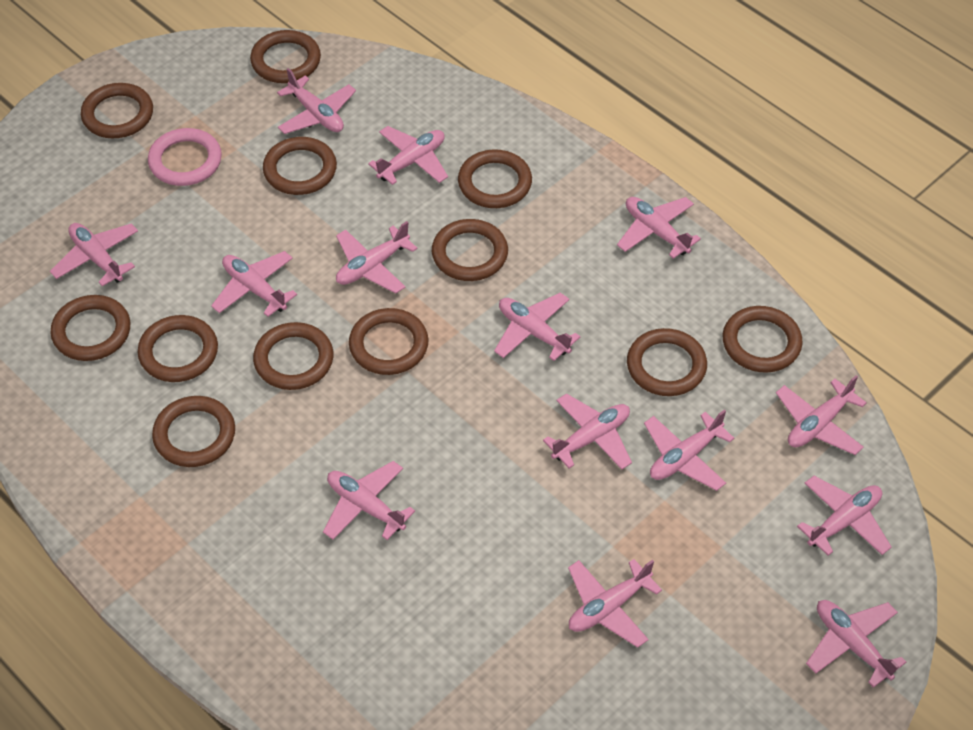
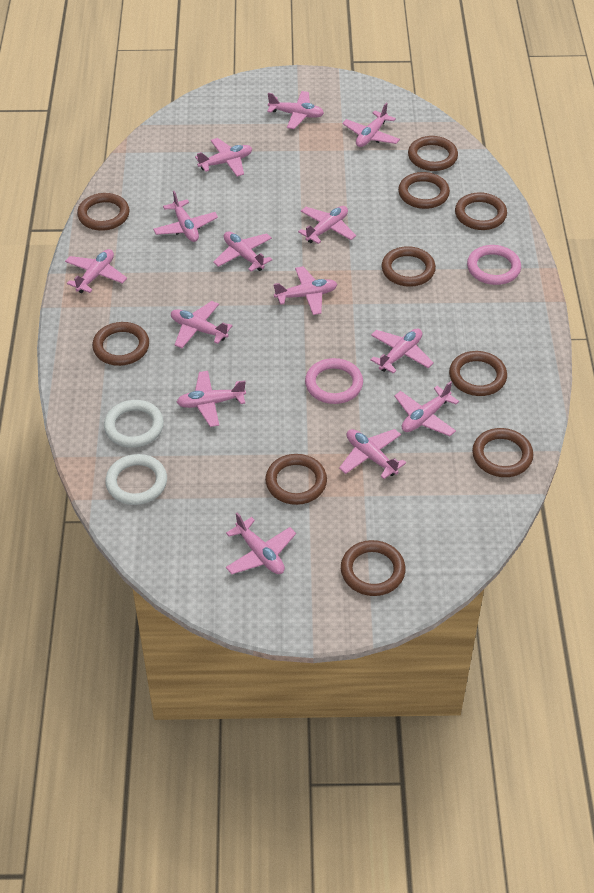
brown ring: 12 -> 10
pink ring: 1 -> 2
white ring: 0 -> 2

